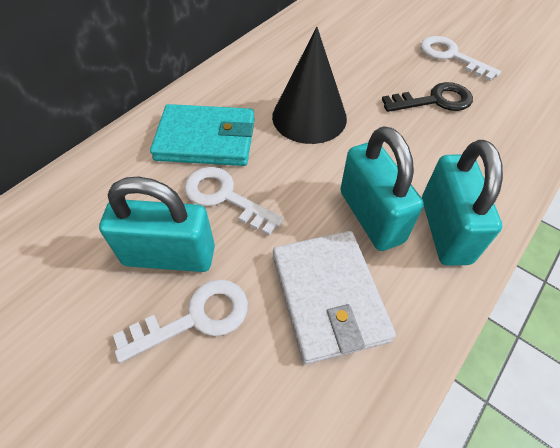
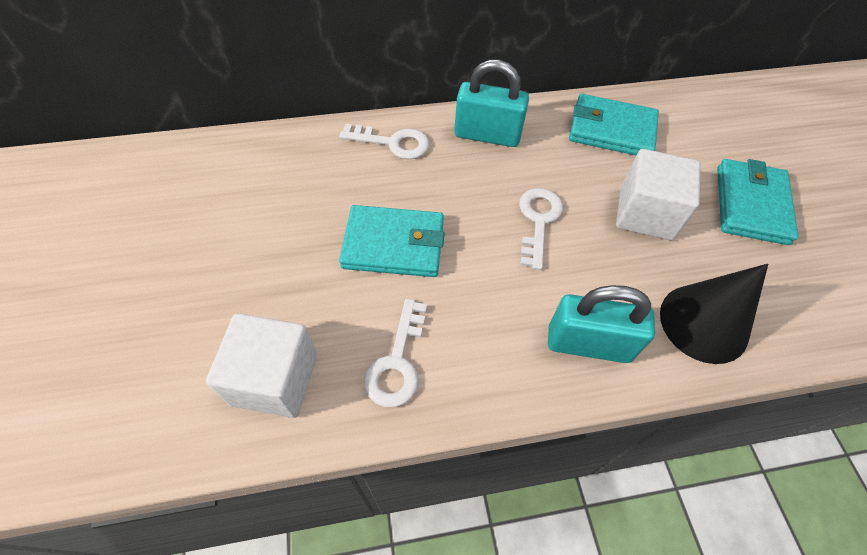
black key: 1 -> 0
turquoise padlock: 3 -> 2
turquoise wallet: 1 -> 3
white cube: 0 -> 2
white wallet: 1 -> 0

